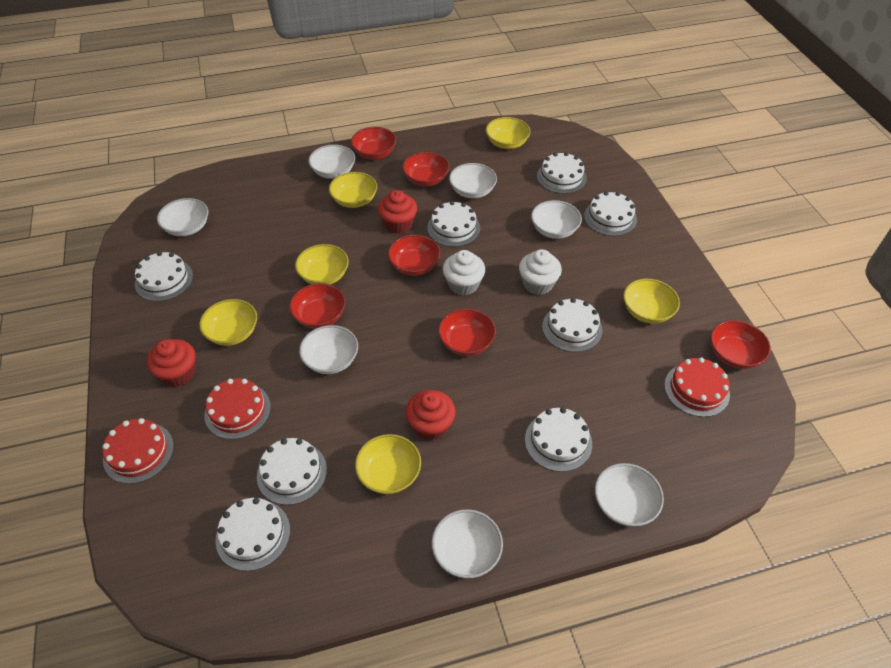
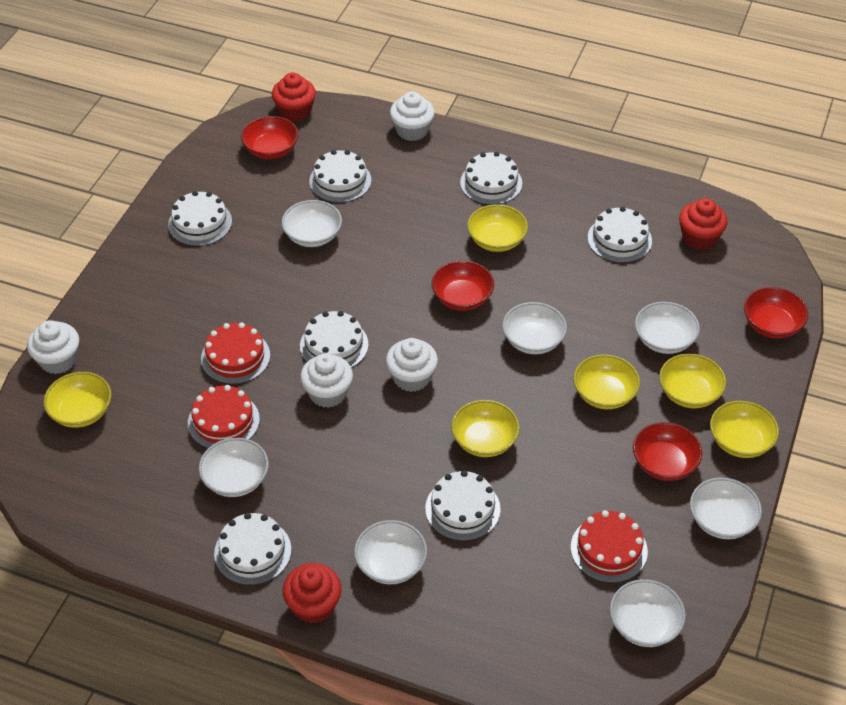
red bowl: 6 -> 4
white cake: 8 -> 7
white cupcake: 2 -> 4

